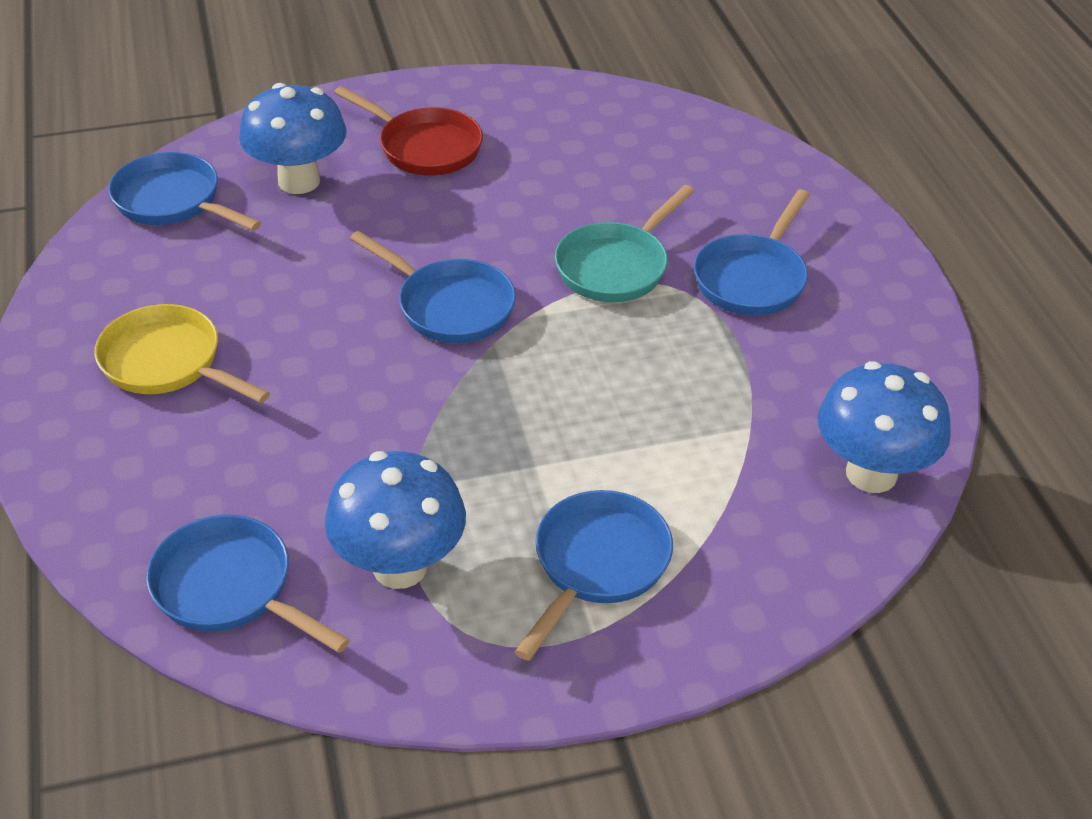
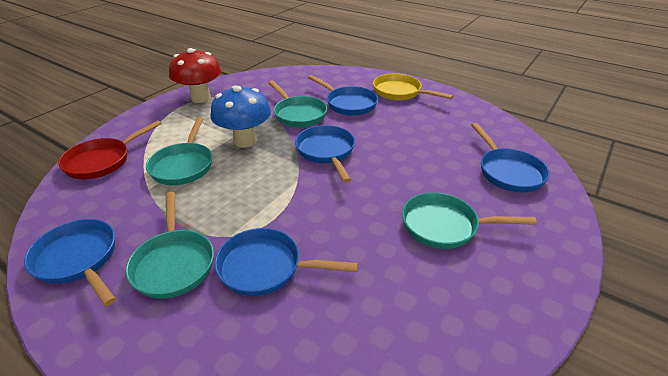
blue mushroom: 3 -> 1
red mushroom: 0 -> 1
turquoise pan: 1 -> 4

